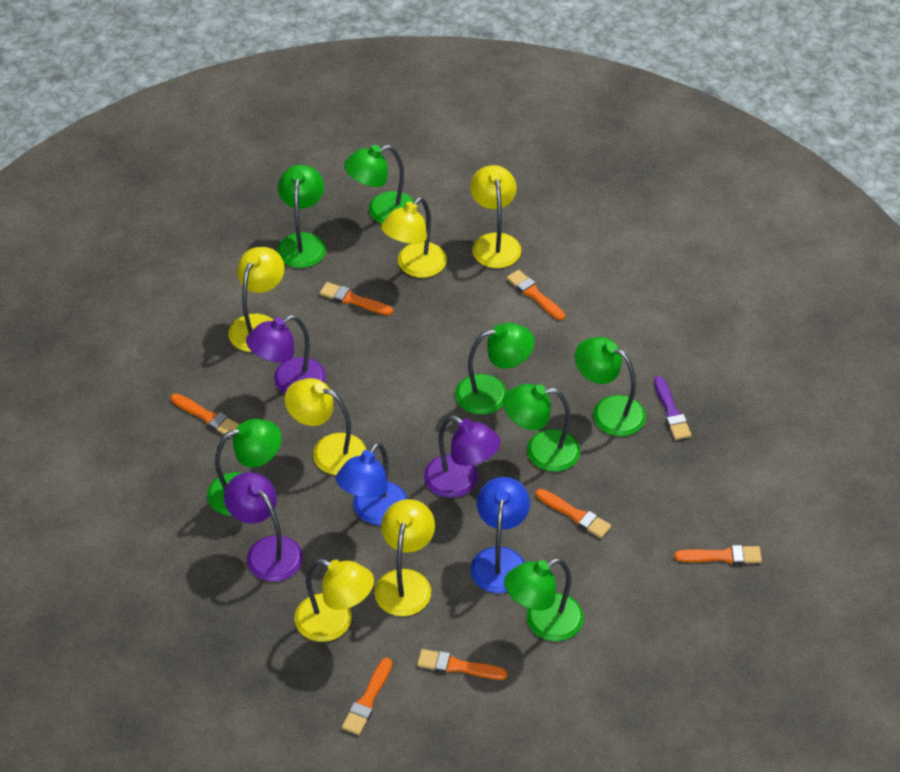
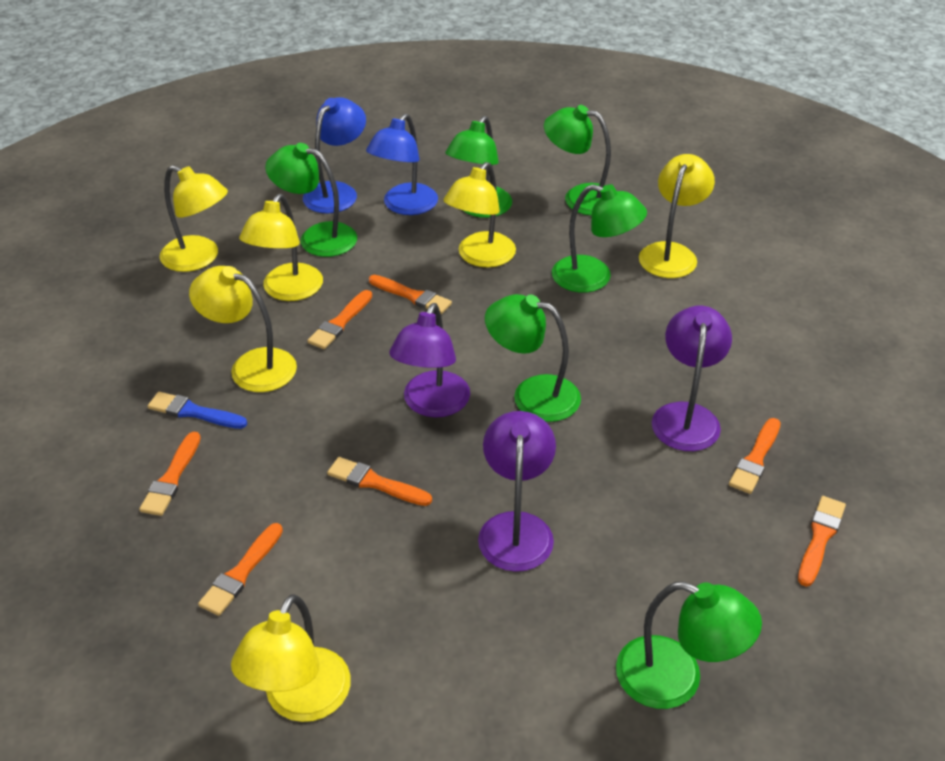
blue brush: 0 -> 1
green lamp: 7 -> 6
purple brush: 1 -> 0

